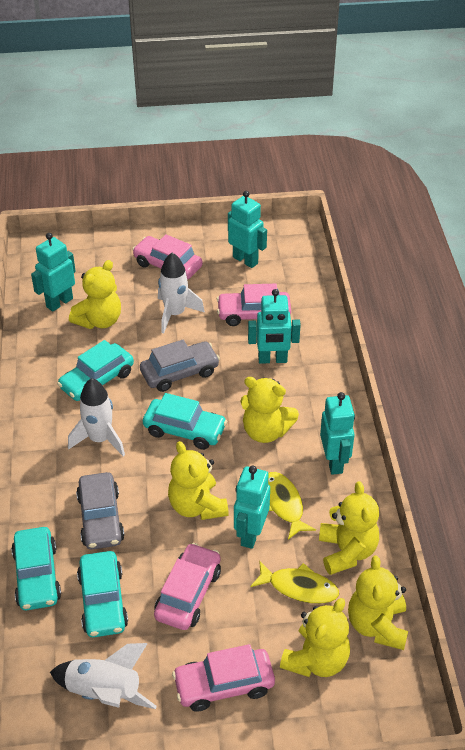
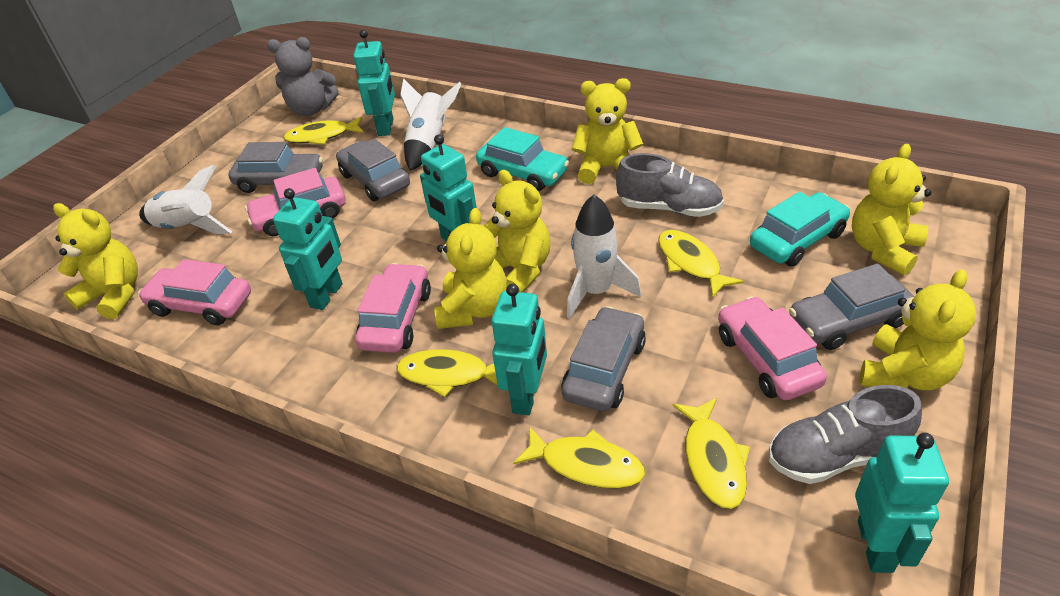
grey car: 2 -> 4
grey shoe: 0 -> 2
grey teddy bear: 0 -> 1
turquoise car: 4 -> 2
yellow fish: 2 -> 5

